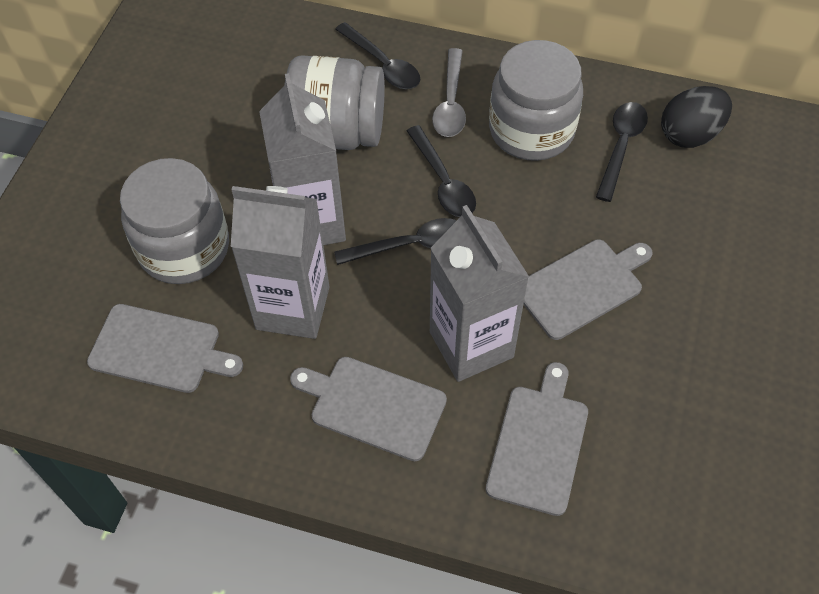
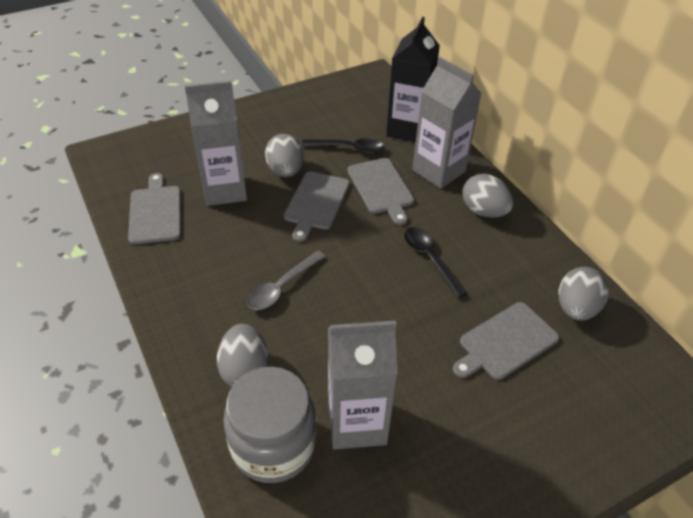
black carton: 0 -> 1
black egg: 1 -> 0
black spoon: 4 -> 2
grey egg: 0 -> 4
grey jar: 3 -> 1

